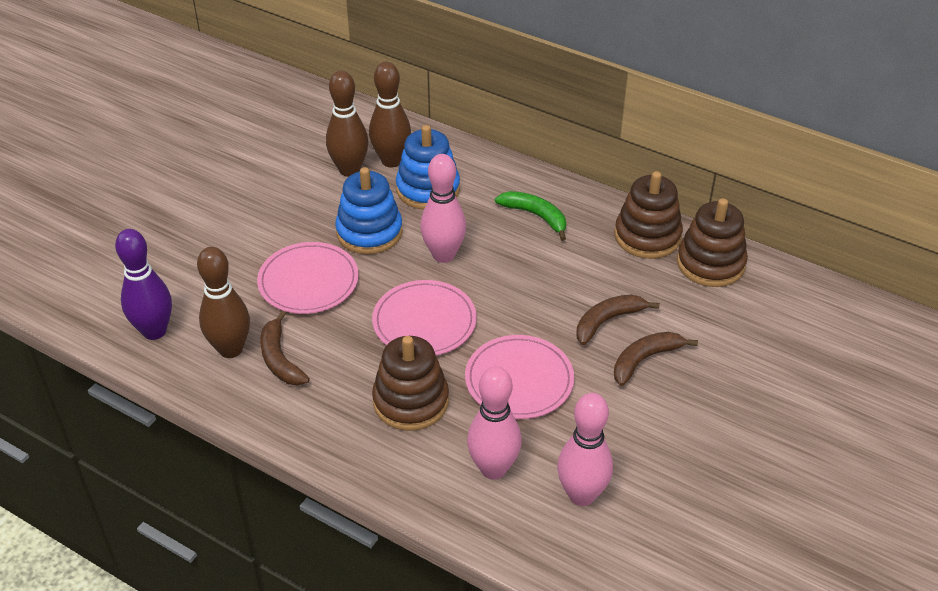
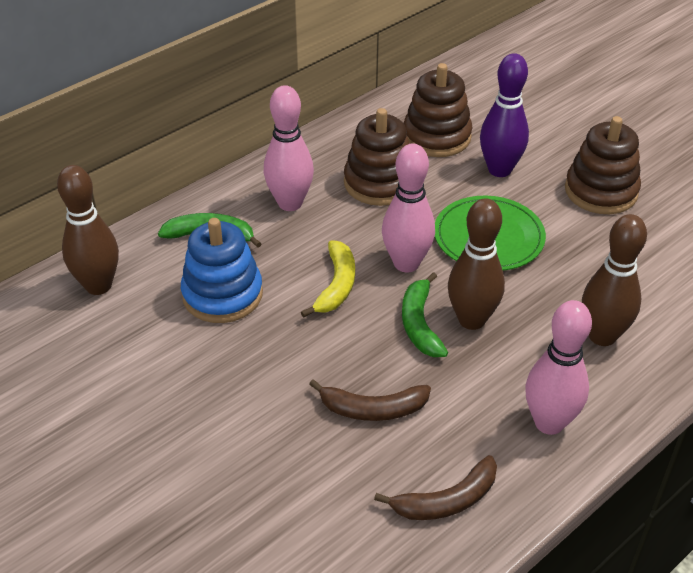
blue stacking toy: 2 -> 1
brown banana: 3 -> 2
green banana: 1 -> 2
green plate: 0 -> 1
pink plate: 3 -> 0
yellow banana: 0 -> 1

